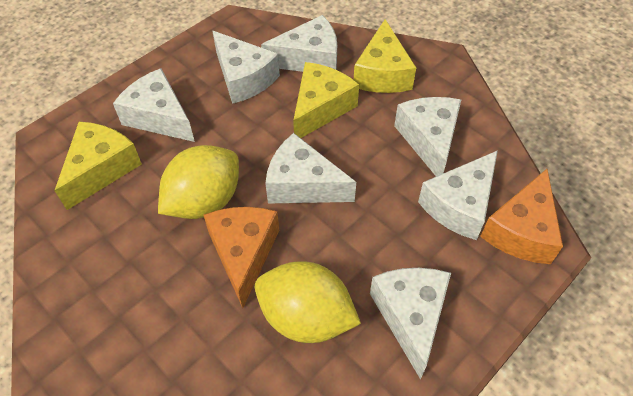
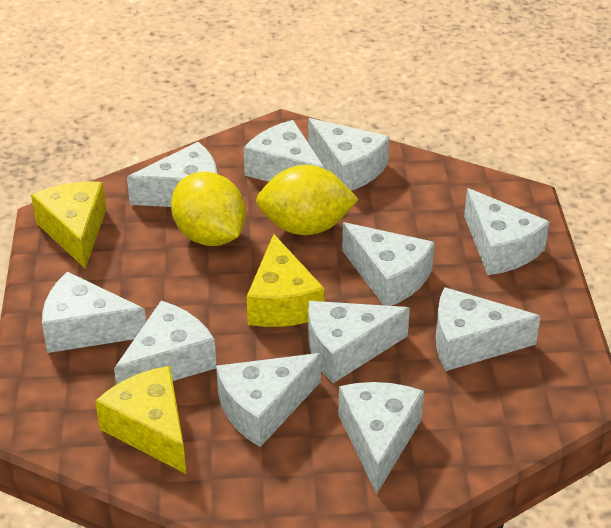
orange cheese: 2 -> 0
white cheese: 7 -> 11

